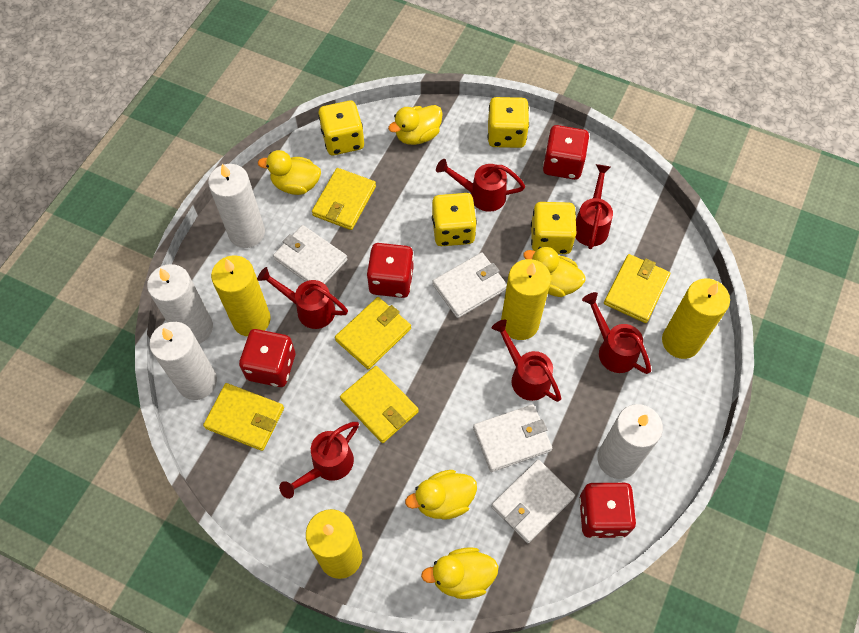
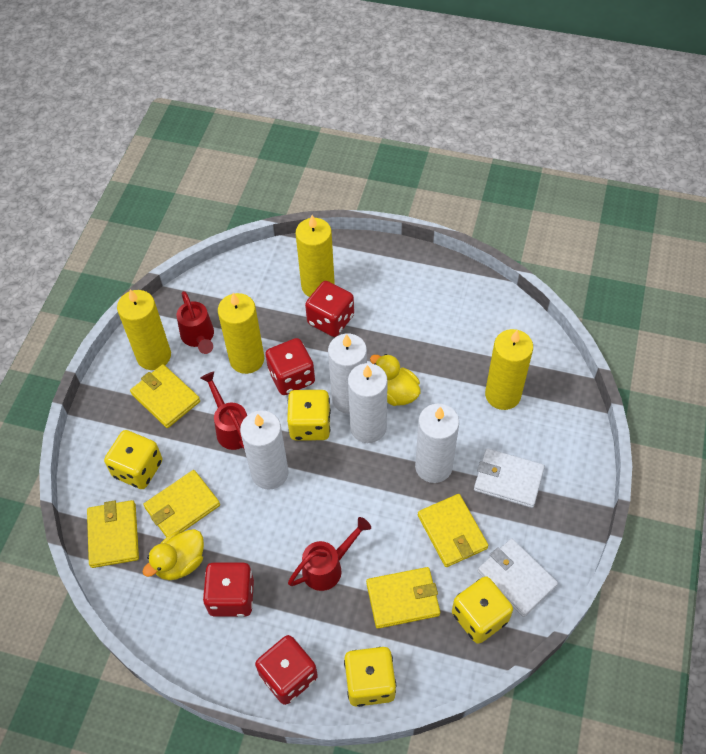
red watering can: 6 -> 3
white wallet: 4 -> 2
yellow duck: 5 -> 2

